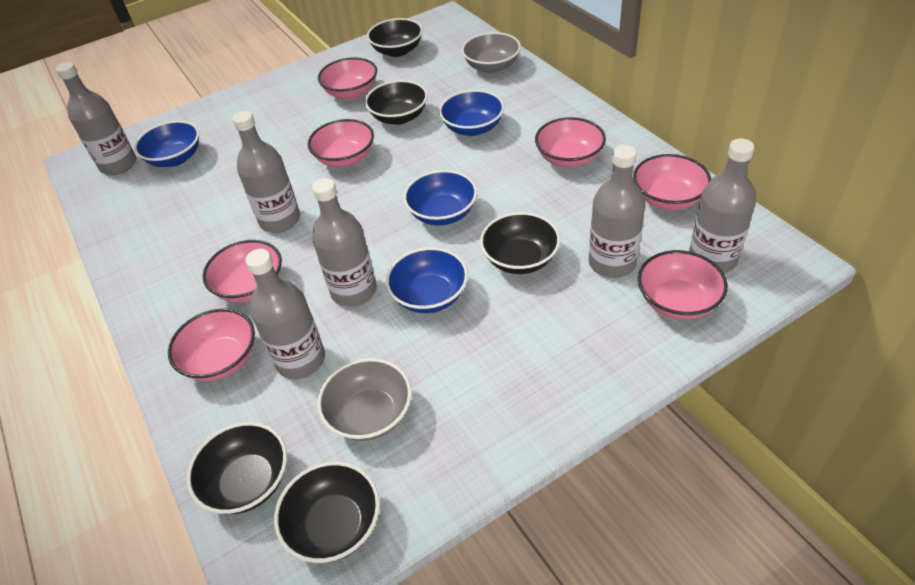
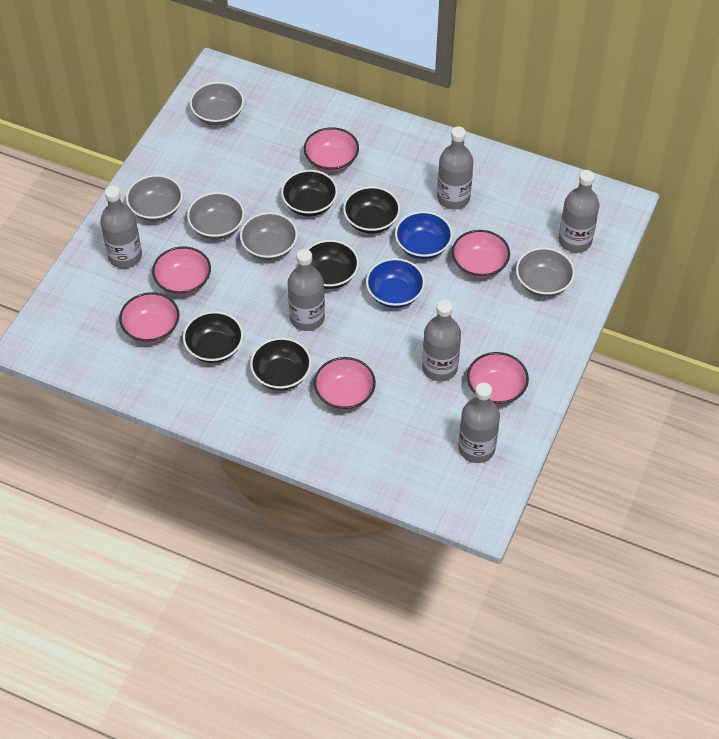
blue bowl: 4 -> 2
grey bowl: 2 -> 5
pink bowl: 7 -> 6

